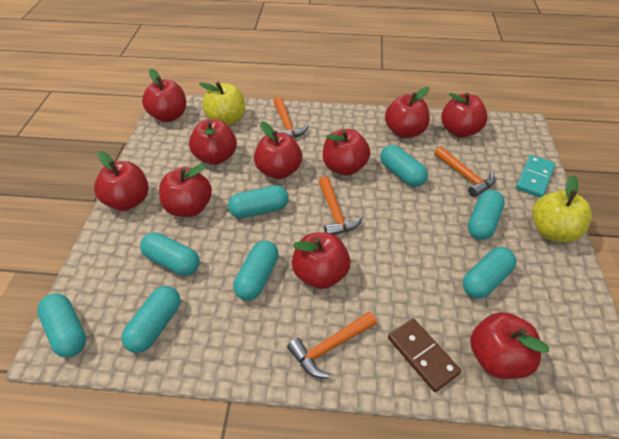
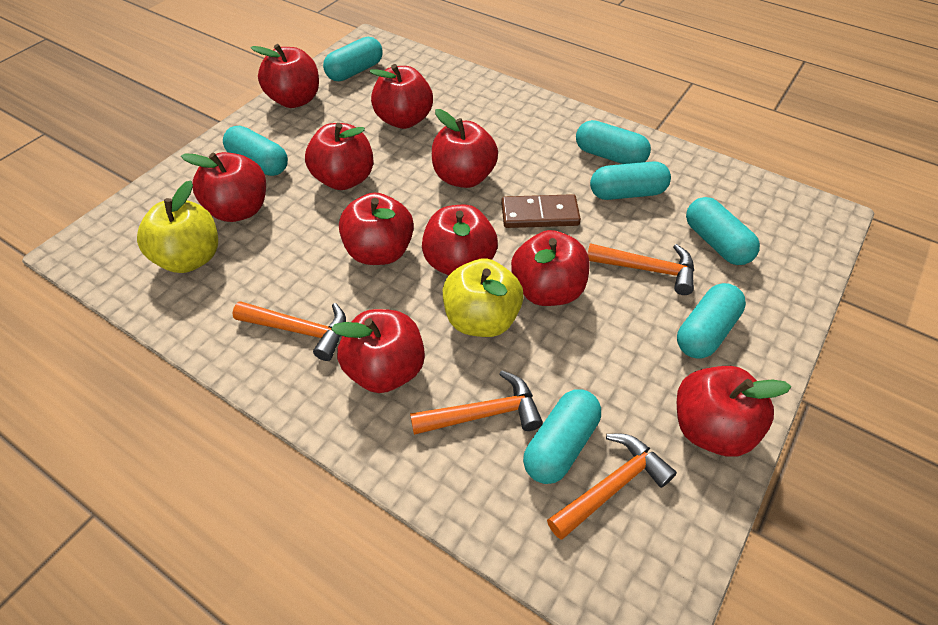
turquoise capsule: 8 -> 7
turquoise domino: 1 -> 0

